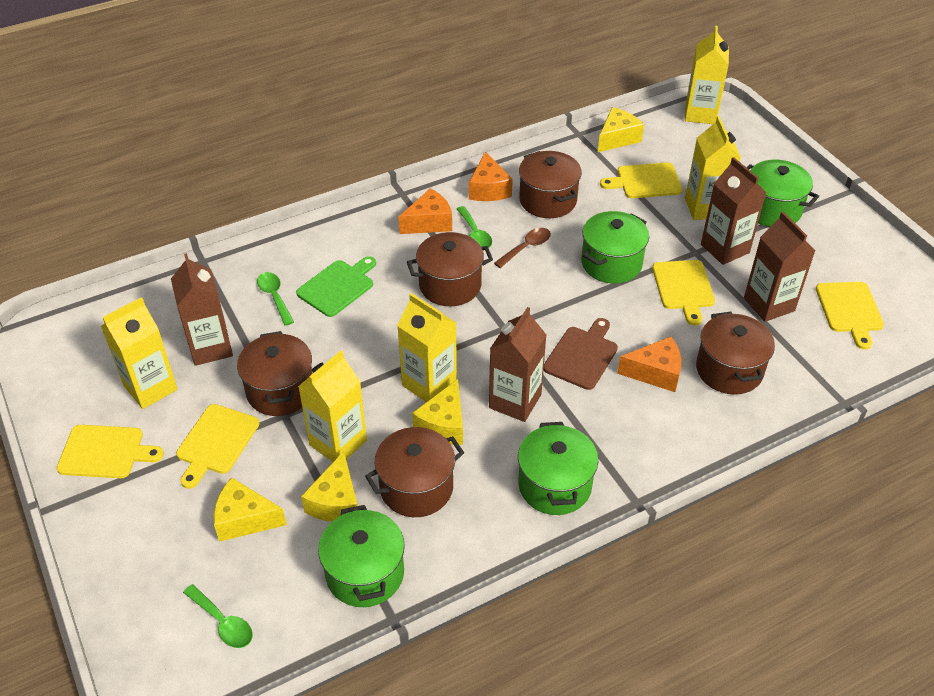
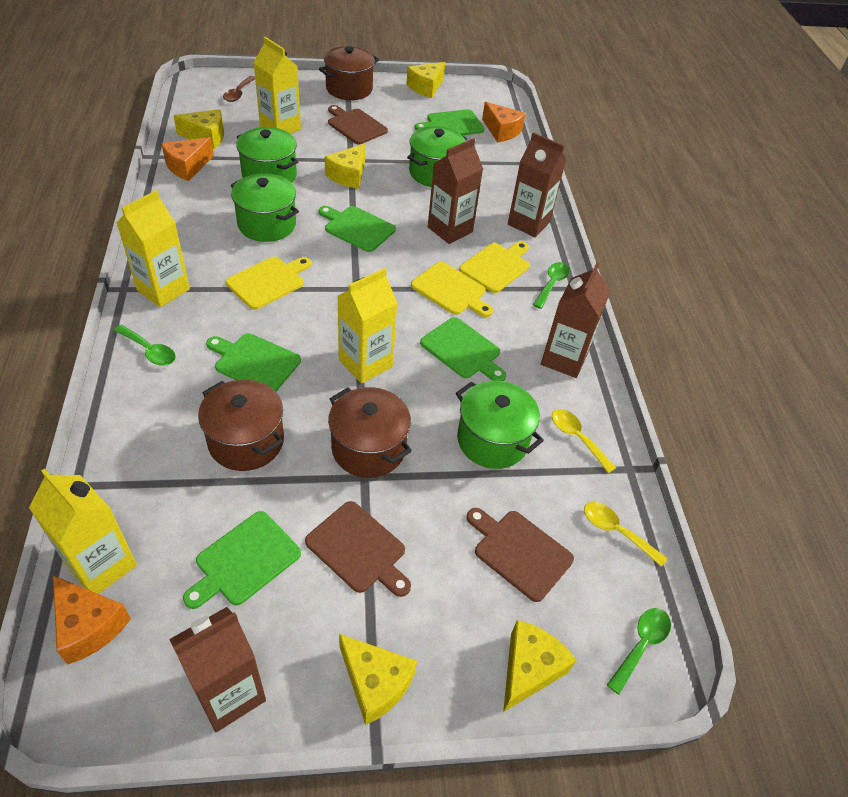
brown cutting board: 1 -> 3
brown pot: 5 -> 3
green cutting board: 1 -> 5
yellow carton: 5 -> 4
yellow cheese: 4 -> 5
yellow cutting board: 5 -> 3
yellow spoon: 0 -> 2

